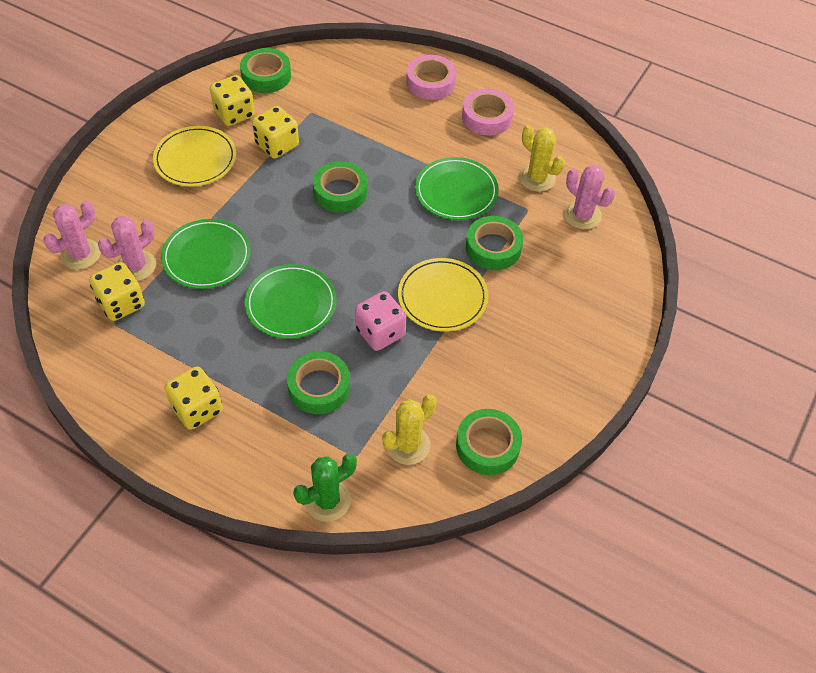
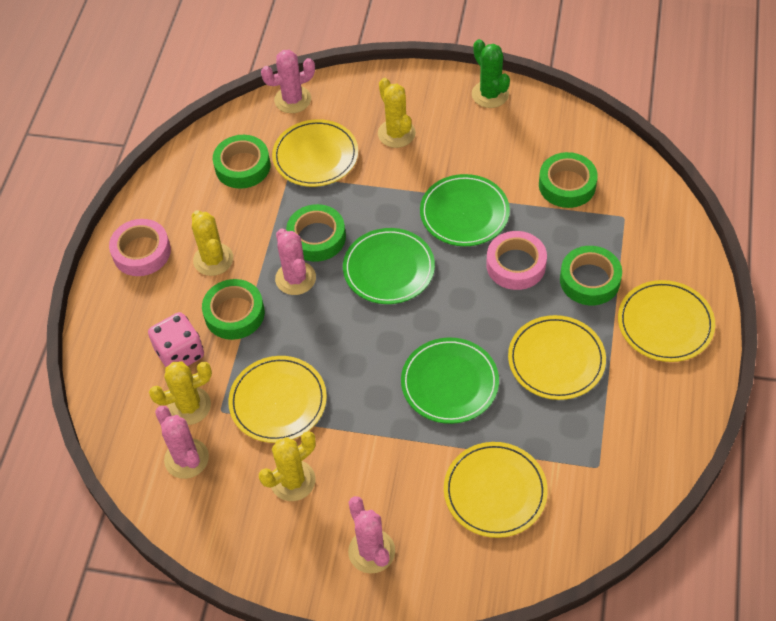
pink cactus: 3 -> 4
yellow cactus: 2 -> 4
yellow dice: 4 -> 0
yellow plate: 2 -> 5

